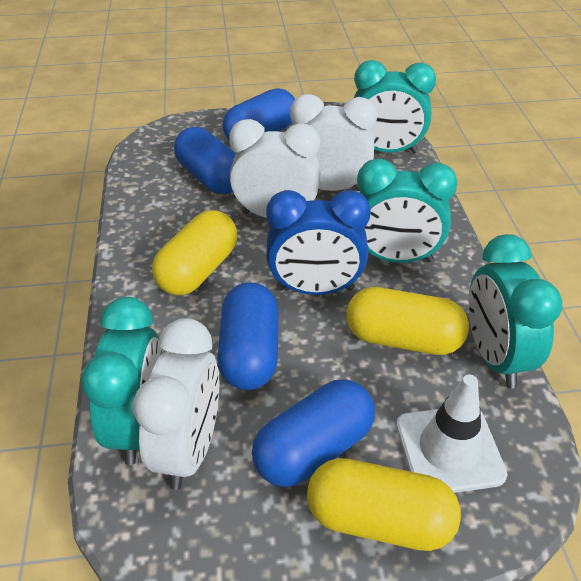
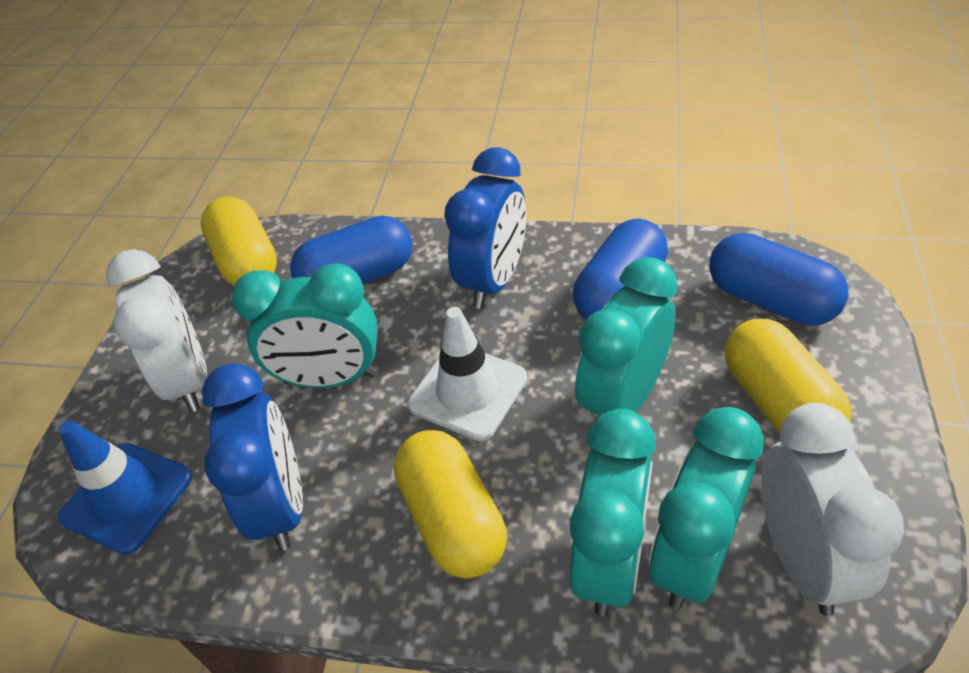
blue capsule: 4 -> 3
blue clock: 1 -> 2
blue traffic cone: 0 -> 1
white clock: 3 -> 2

